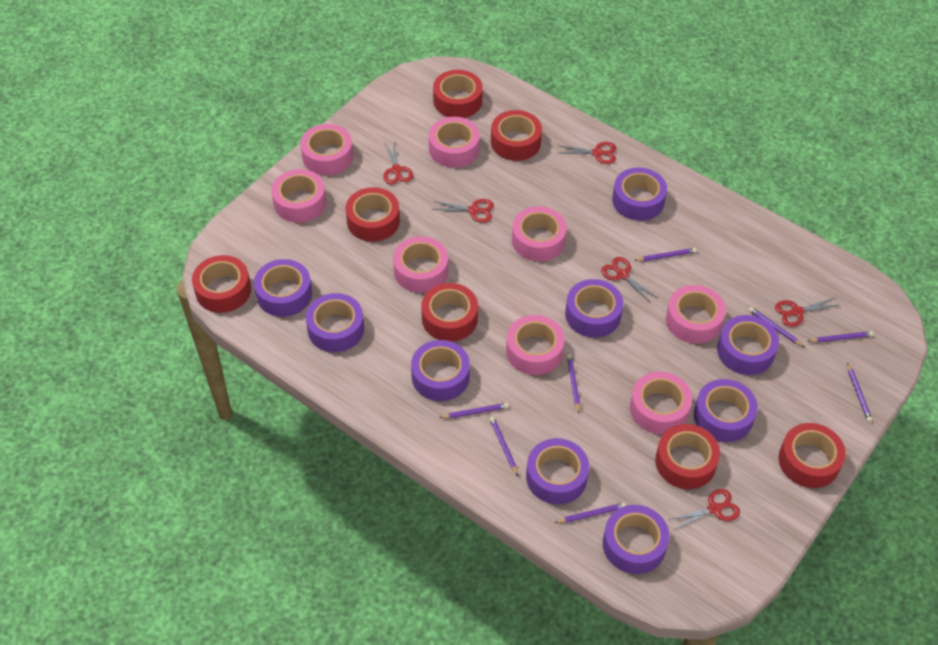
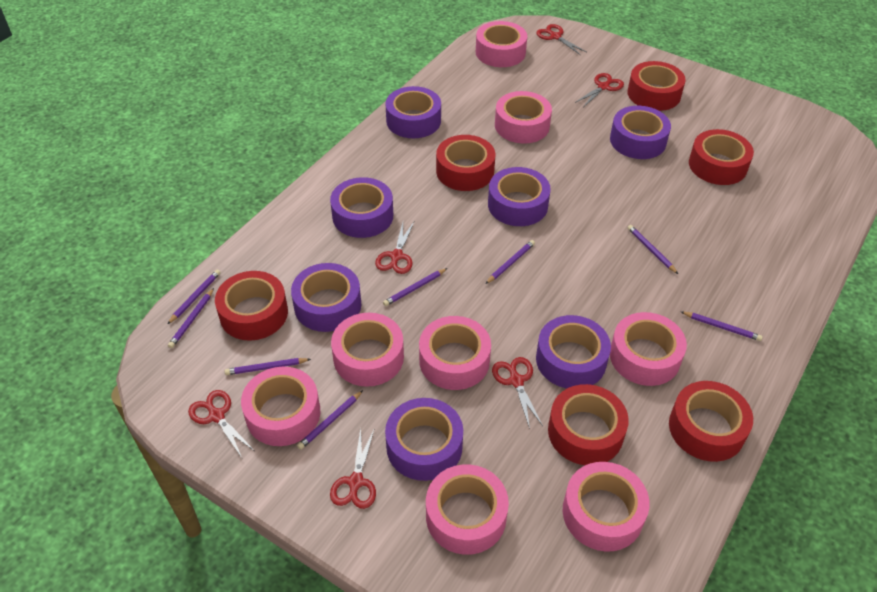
purple tape: 9 -> 7
red tape: 7 -> 6

